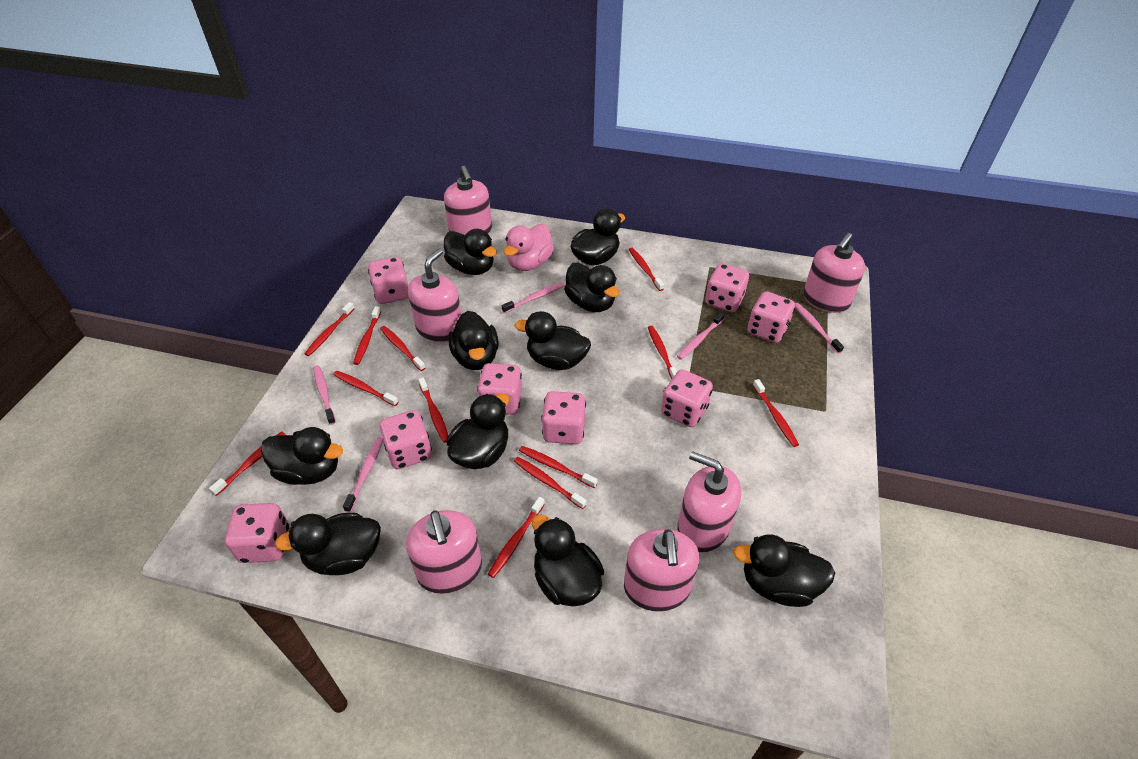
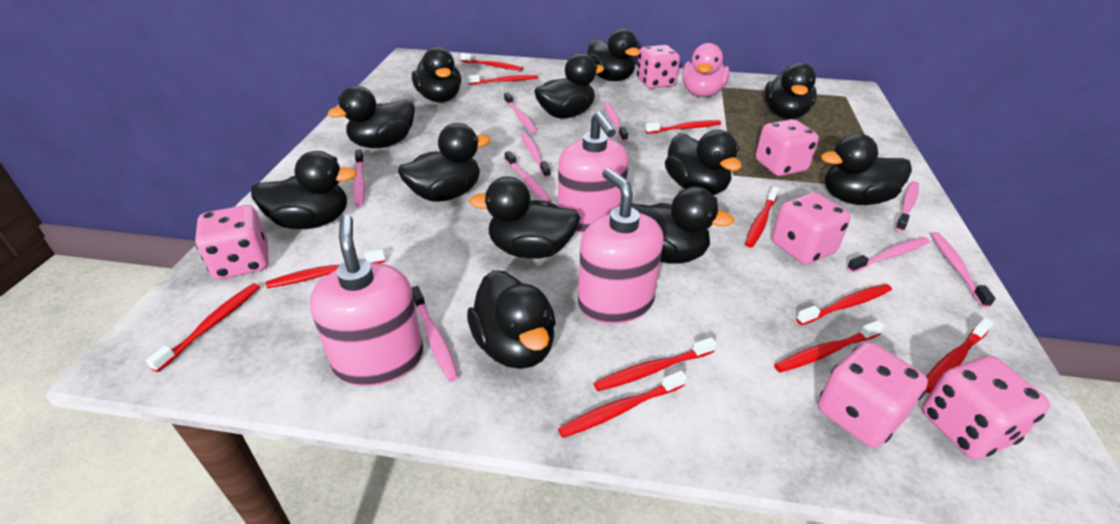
black duck: 10 -> 12
pink dice: 8 -> 6
pink soap dispenser: 6 -> 3
pink toothbrush: 5 -> 9
red toothbrush: 12 -> 11

